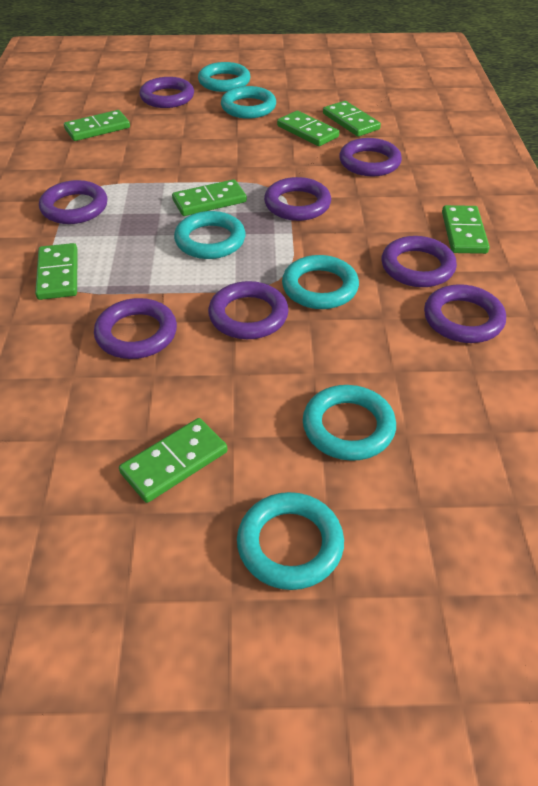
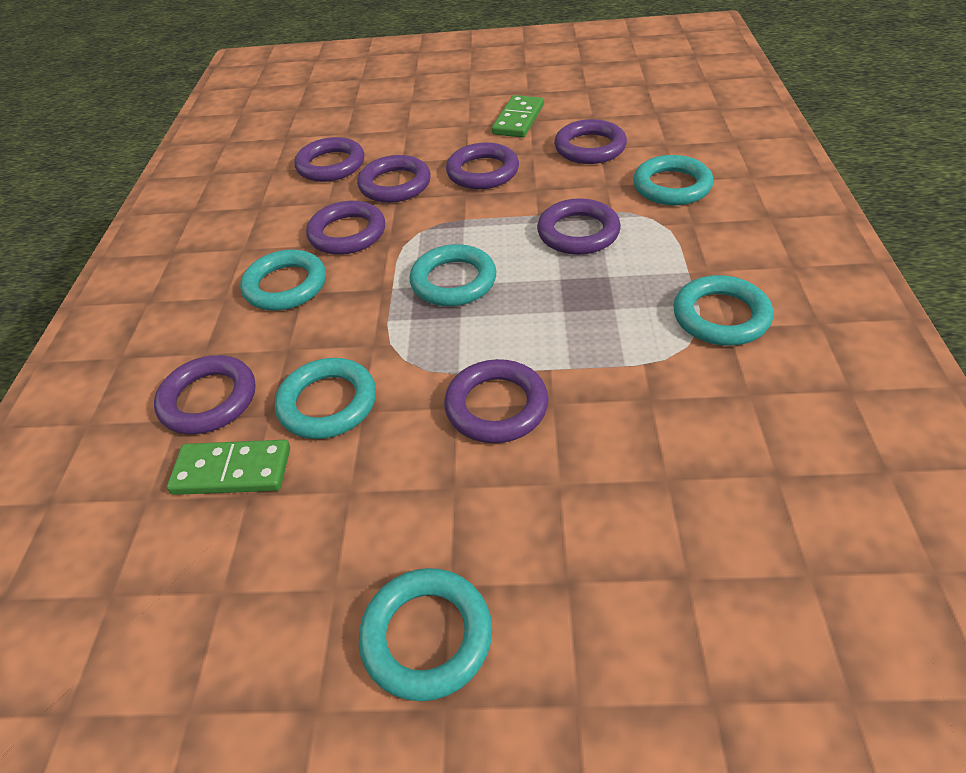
green domino: 7 -> 2

